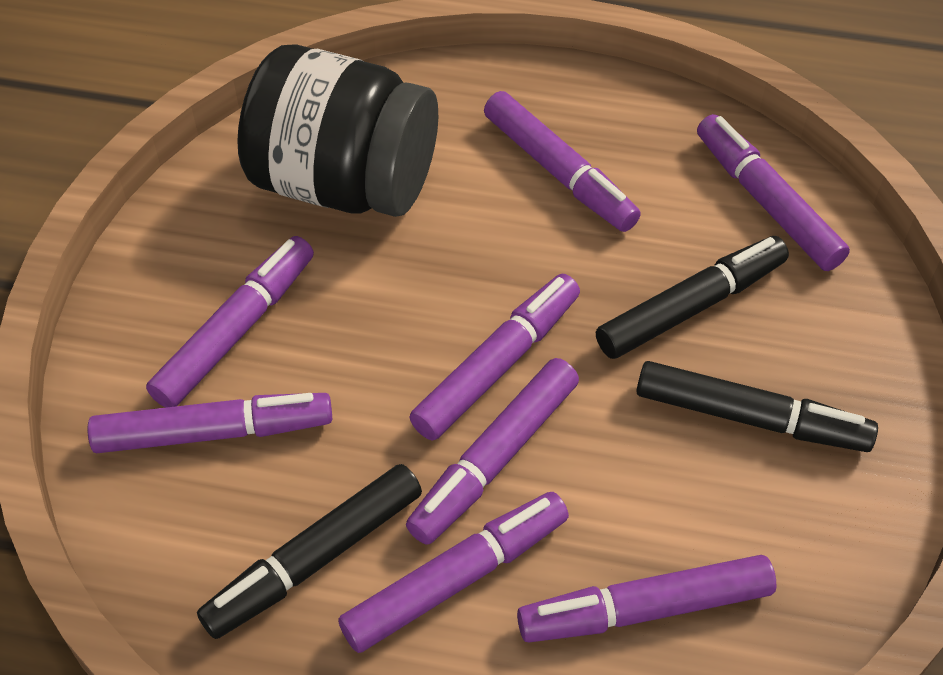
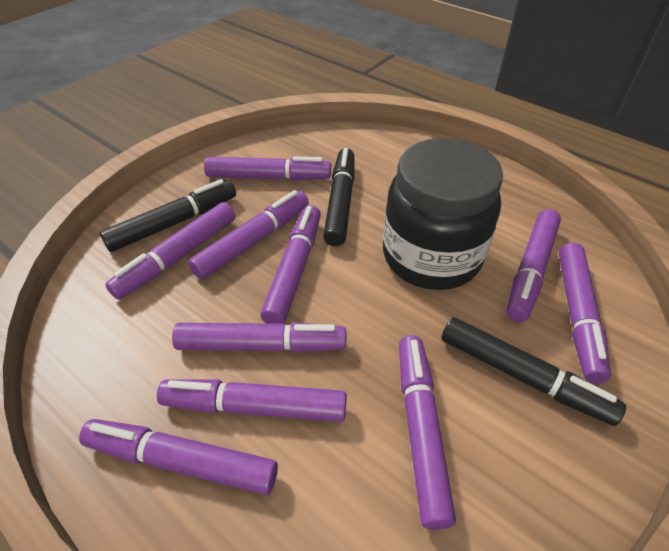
purple marker: 8 -> 10

